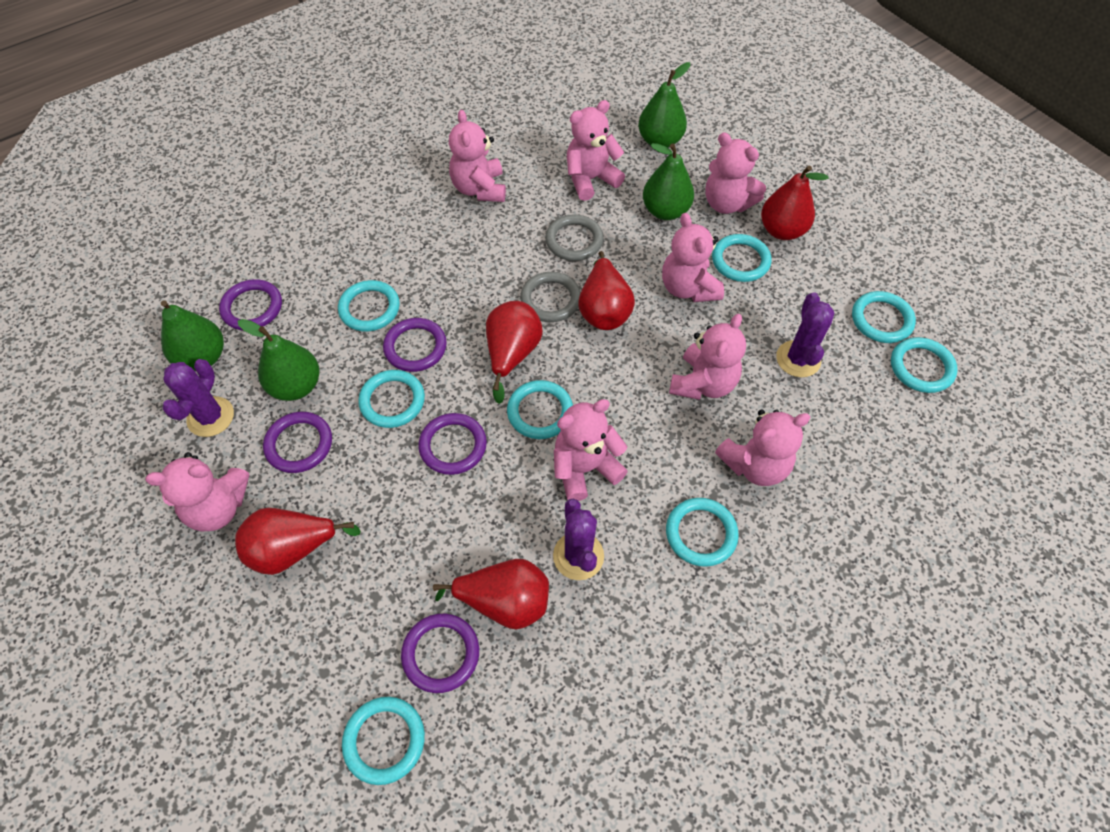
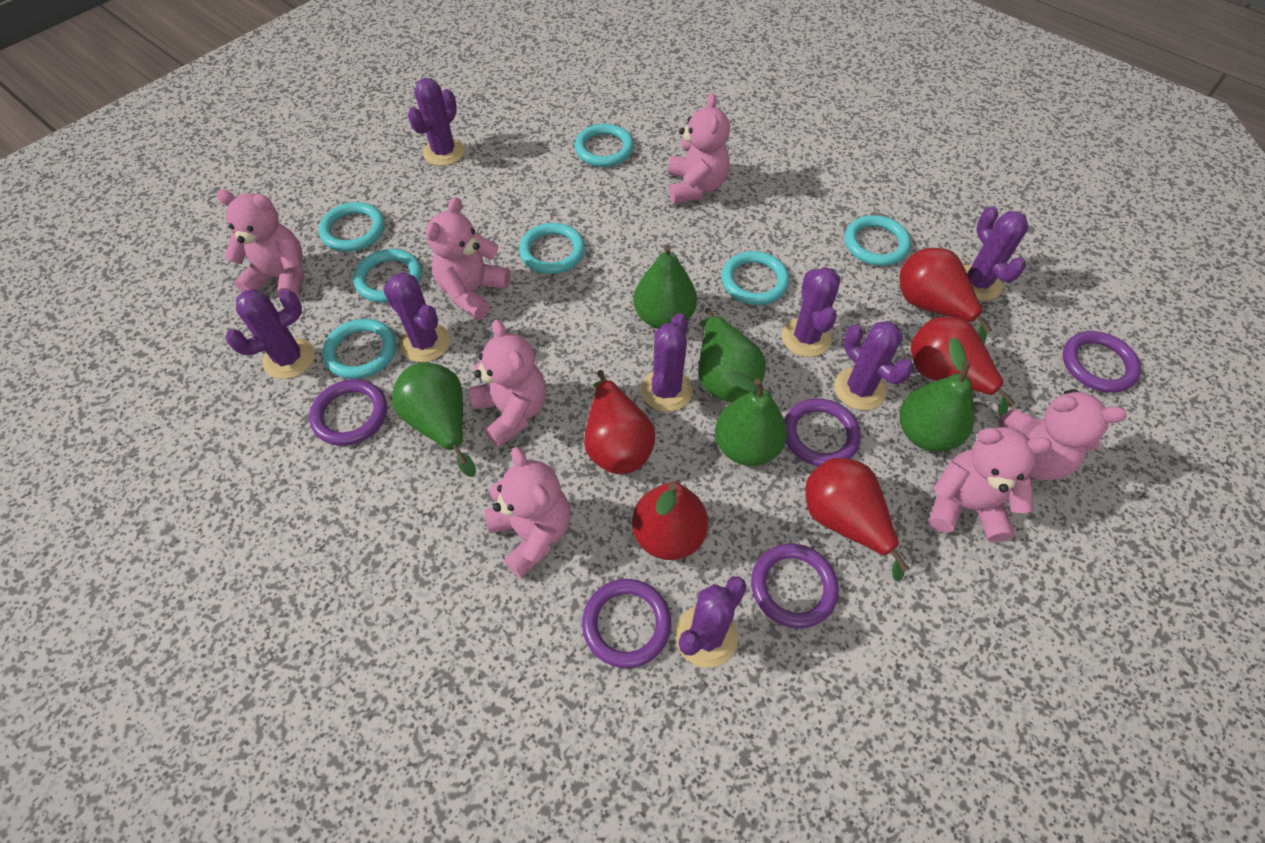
green pear: 4 -> 5
grey ring: 2 -> 0
pink teddy bear: 8 -> 7
purple cactus: 3 -> 8
turquoise ring: 8 -> 7

